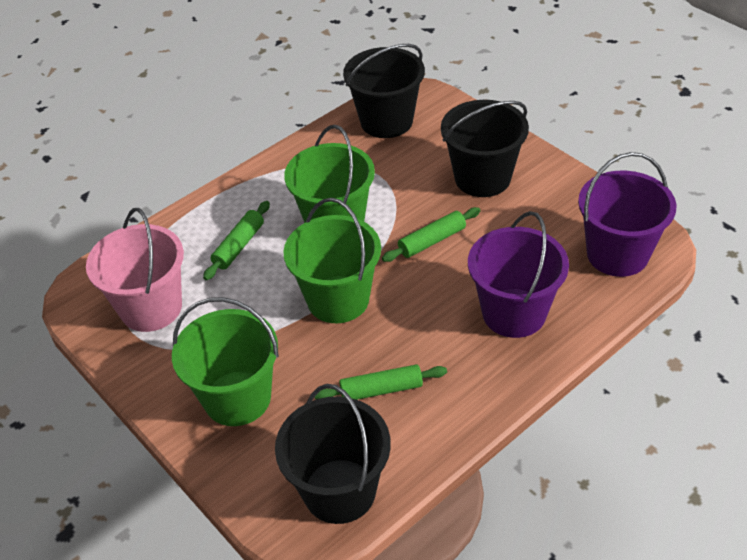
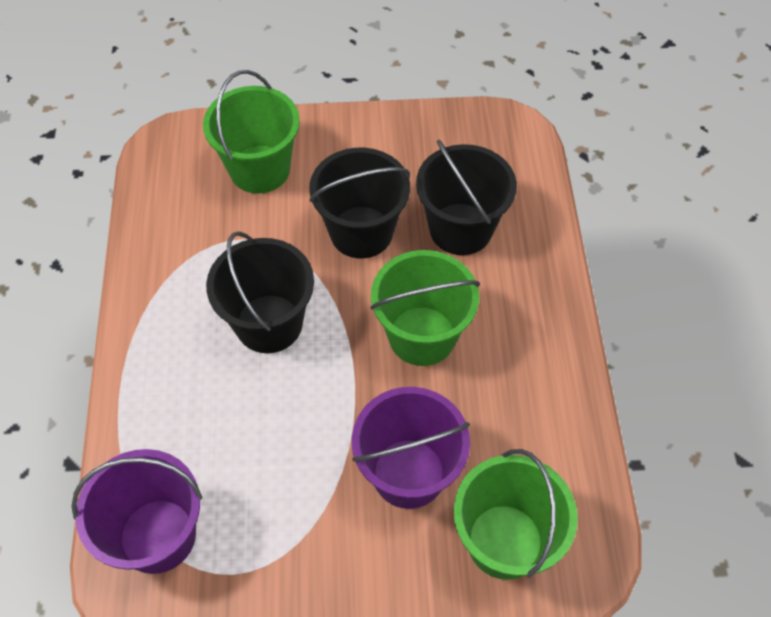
green rolling pin: 3 -> 0
pink bucket: 1 -> 0

